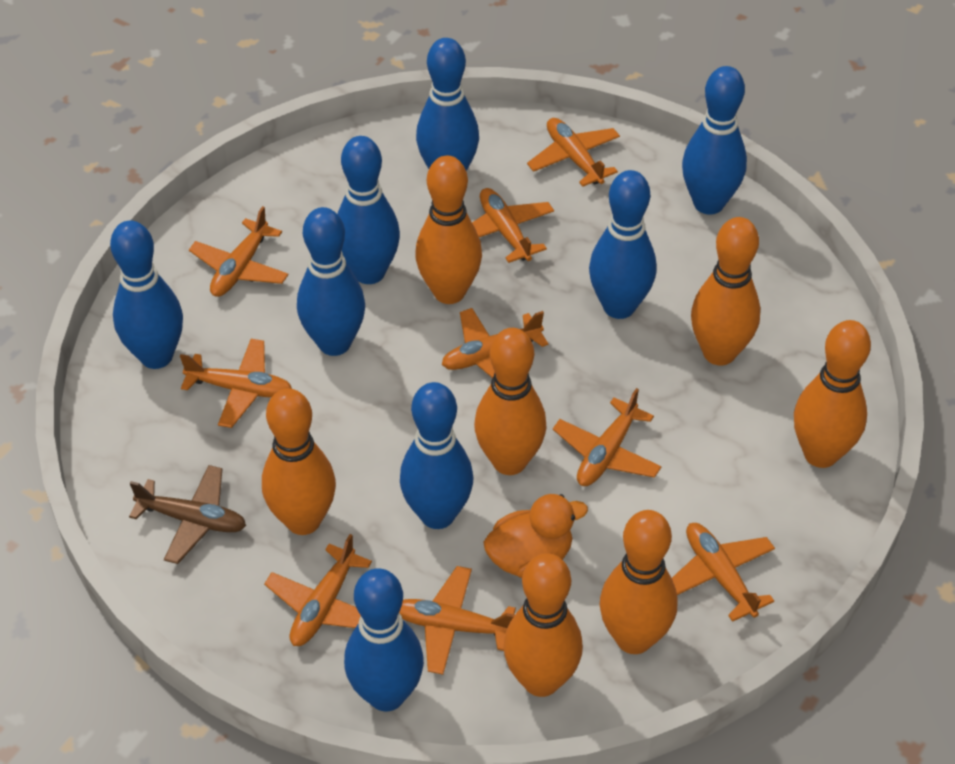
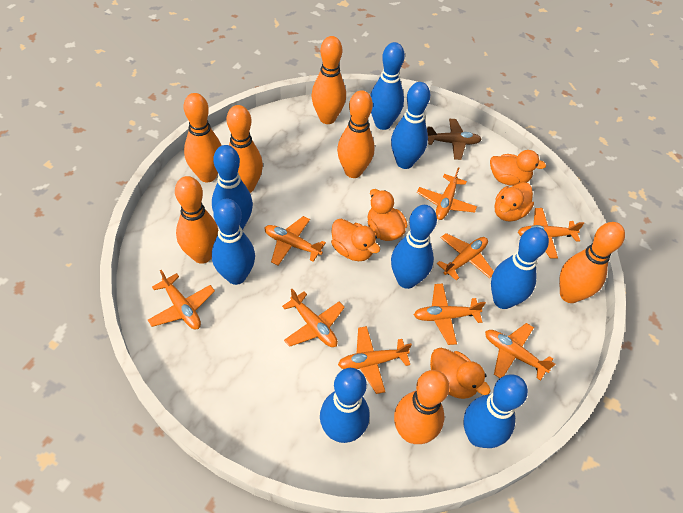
orange duck: 1 -> 5

